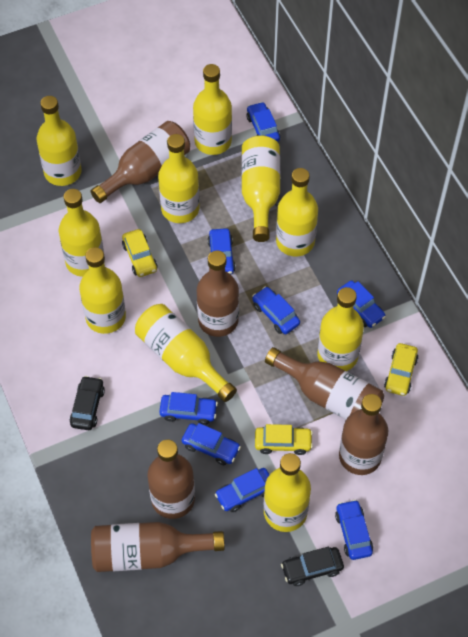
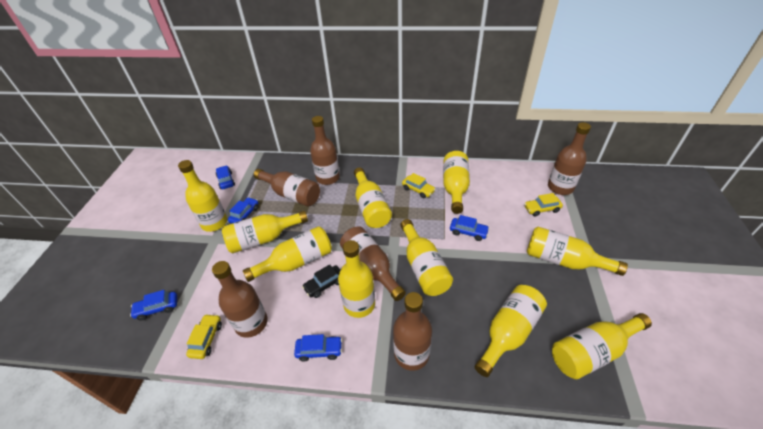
black car: 2 -> 1
blue car: 8 -> 5

